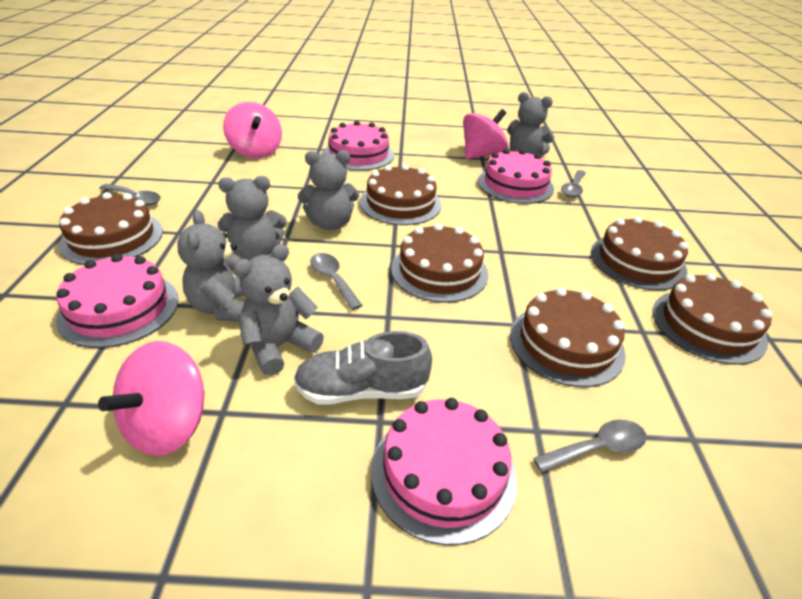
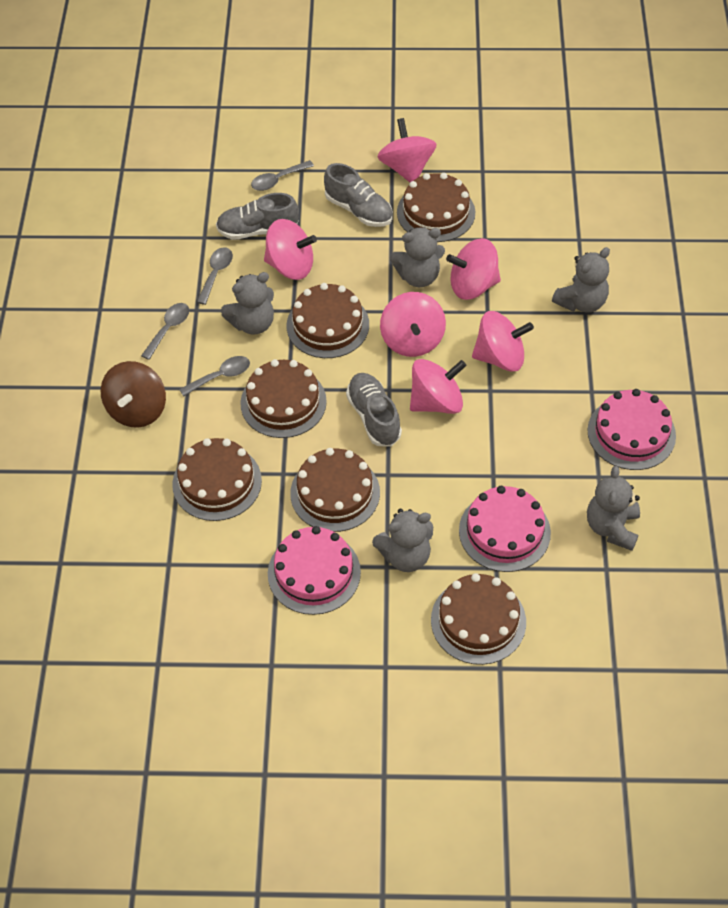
brown spinning top: 0 -> 1
grey shoe: 1 -> 3
pink cake: 4 -> 3
pink spinning top: 3 -> 6

